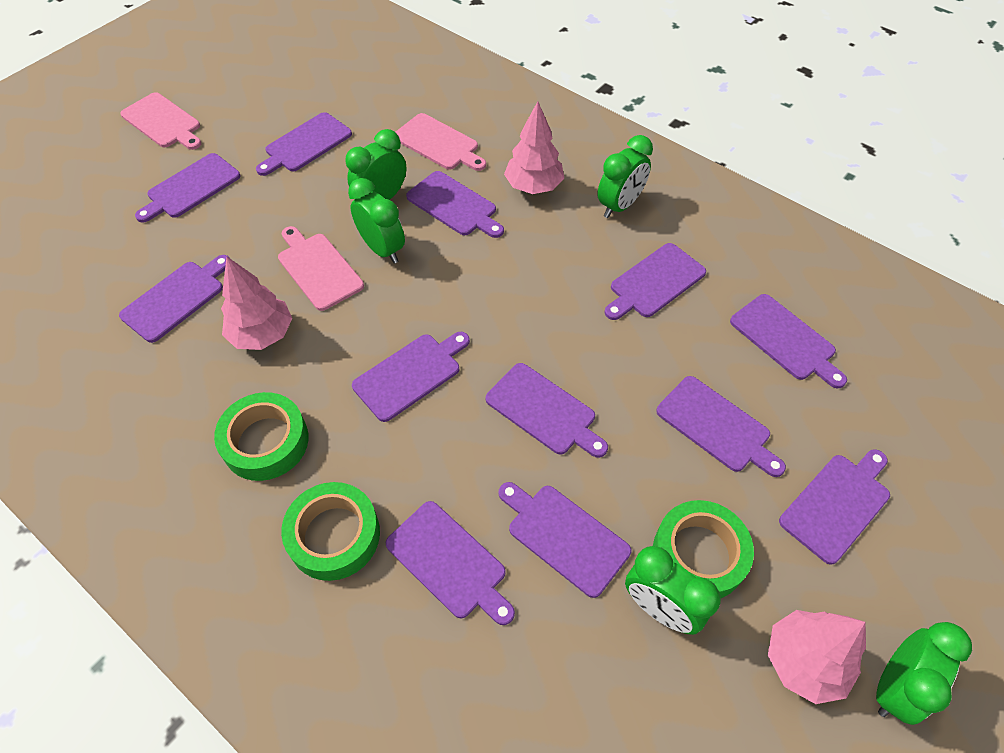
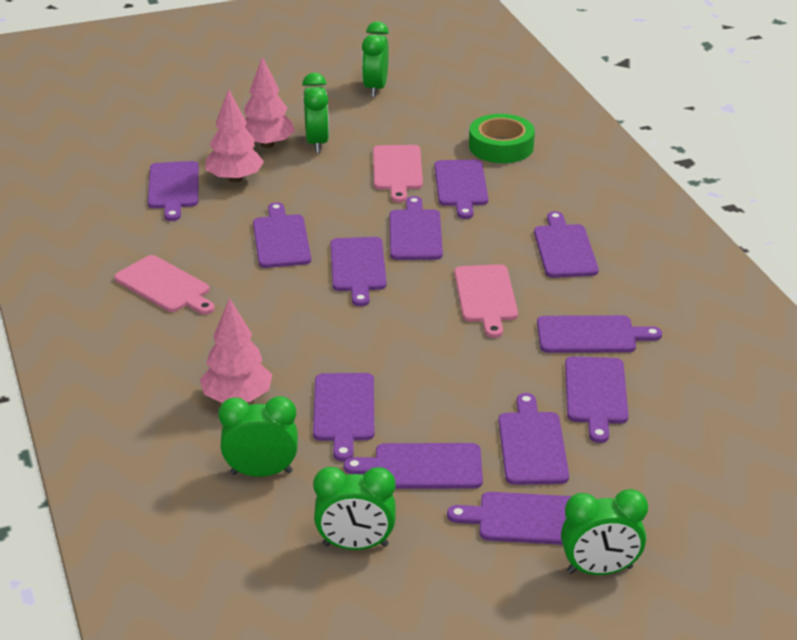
green tape: 3 -> 1

